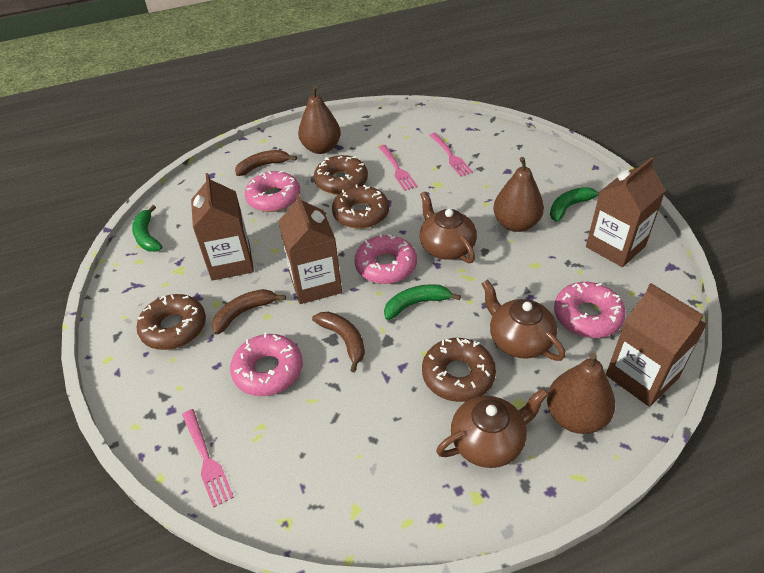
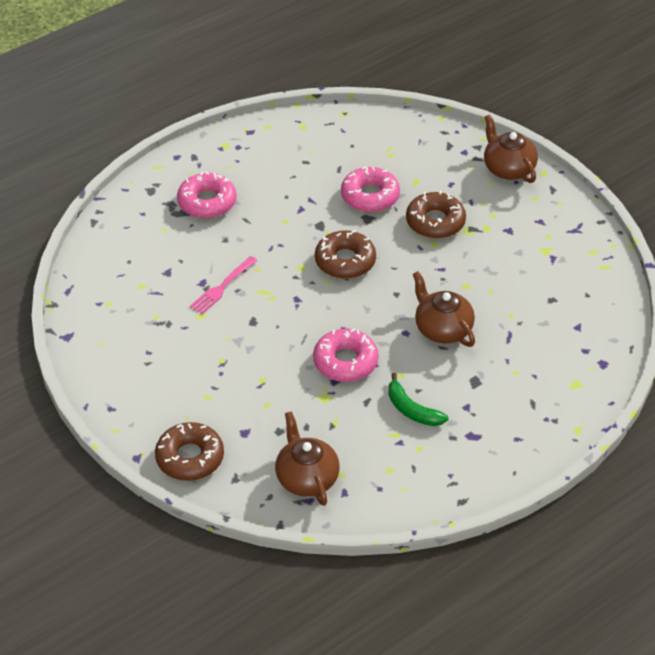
brown banana: 3 -> 0
brown carton: 4 -> 0
brown donut: 4 -> 3
brown pear: 3 -> 0
green banana: 3 -> 1
pink donut: 4 -> 3
pink fork: 3 -> 1

